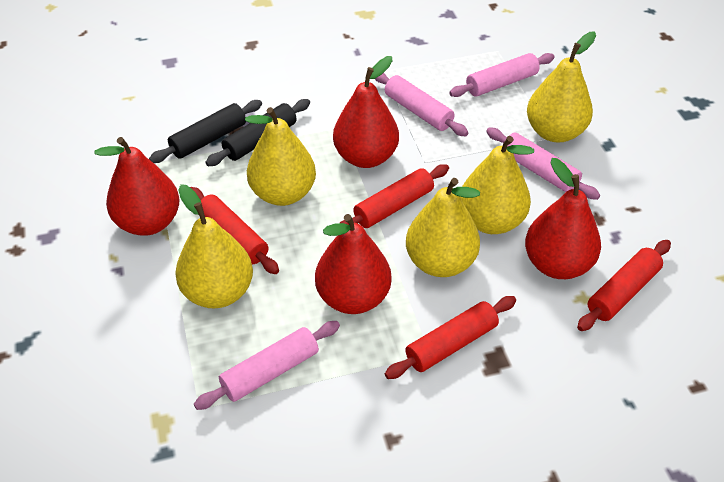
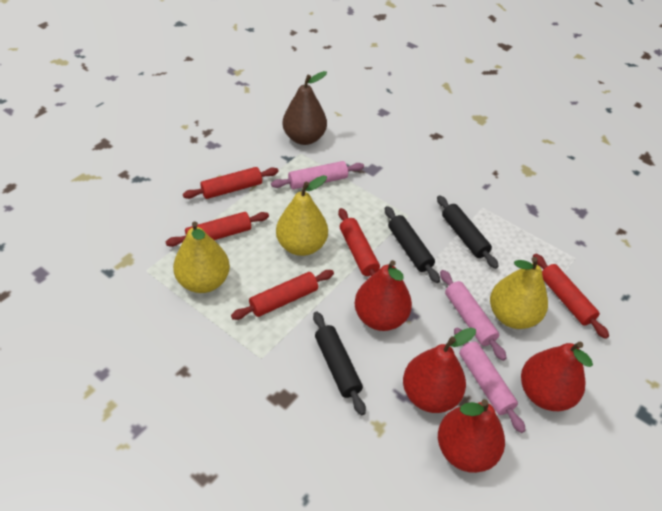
black rolling pin: 2 -> 3
brown pear: 0 -> 1
pink rolling pin: 4 -> 3
red rolling pin: 4 -> 5
yellow pear: 5 -> 3

